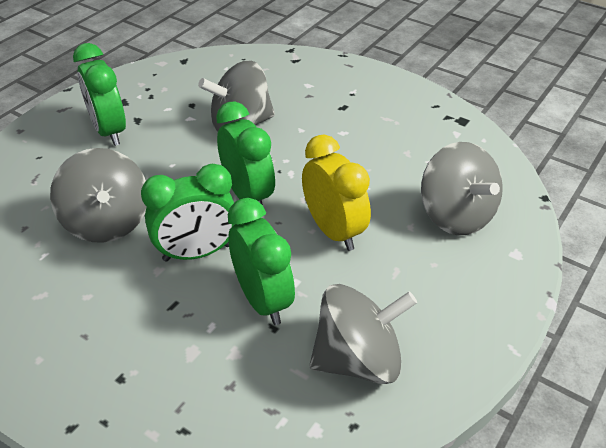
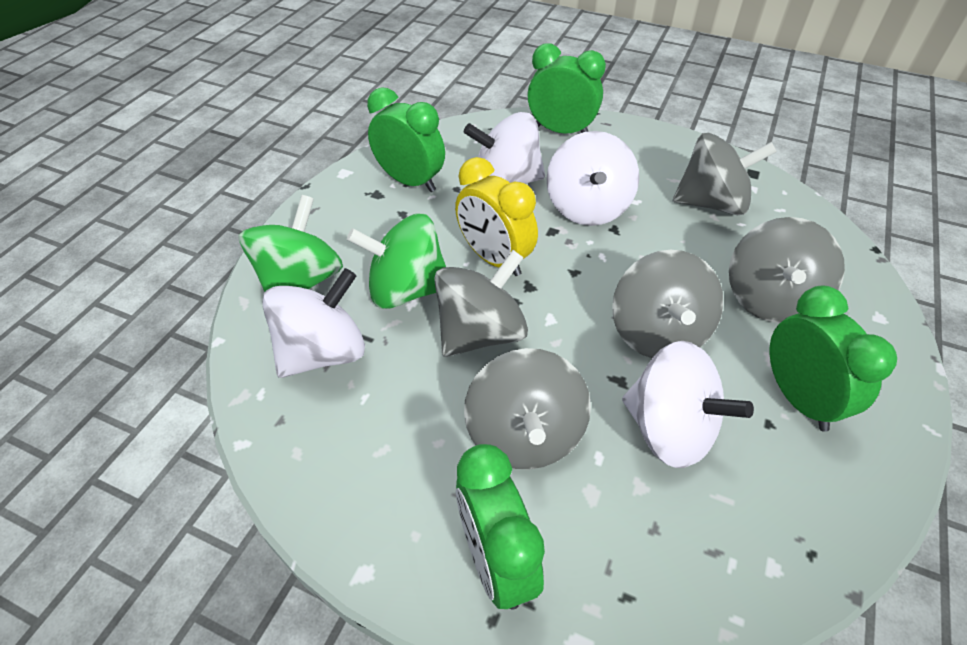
green spinning top: 0 -> 2
grey spinning top: 4 -> 5
white spinning top: 0 -> 4

